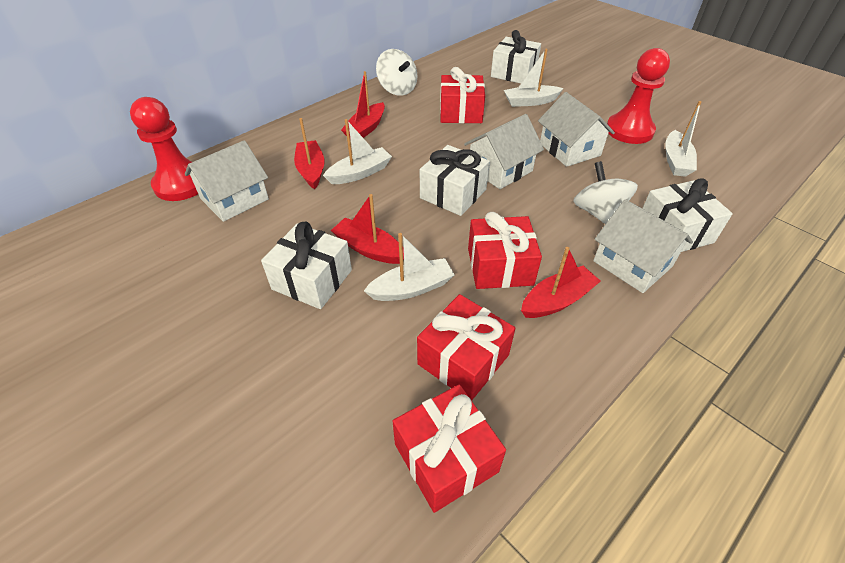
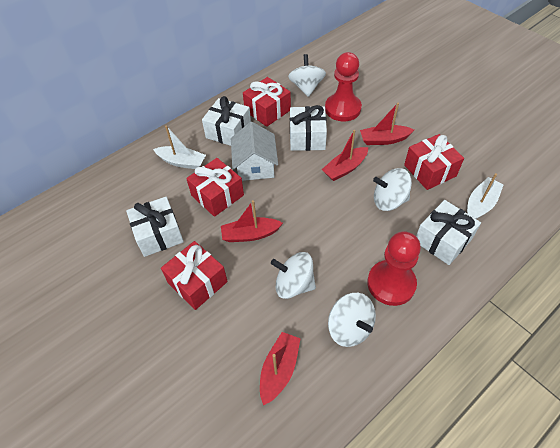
white boat: 4 -> 2
white house: 4 -> 1
white spinning top: 2 -> 4

